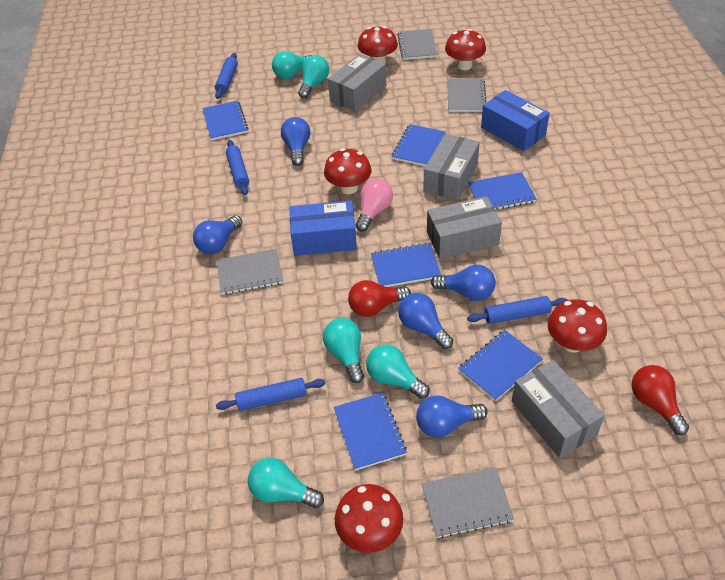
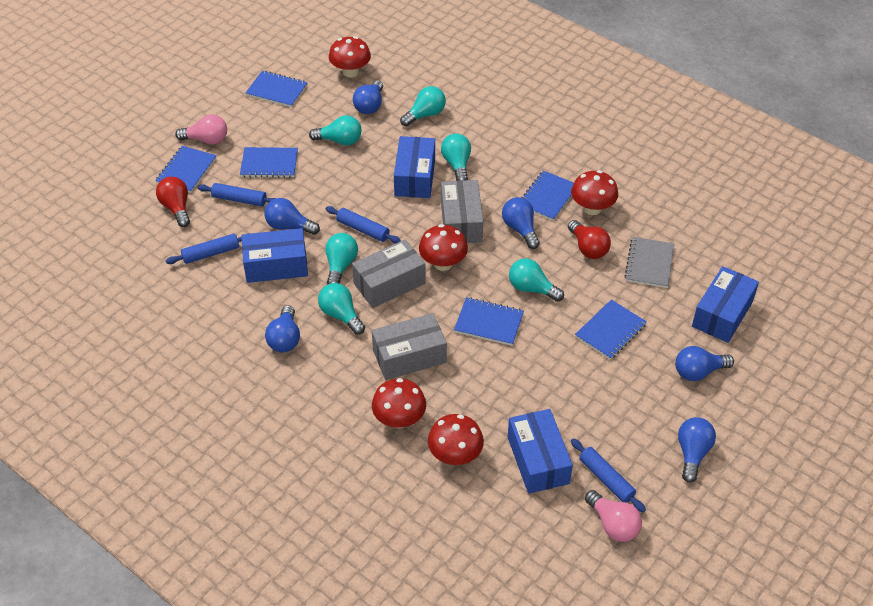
blue box: 2 -> 4
blue light bulb: 5 -> 6
grey box: 4 -> 3
grey notebook: 4 -> 1
pink light bulb: 1 -> 2
turquoise light bulb: 5 -> 6

